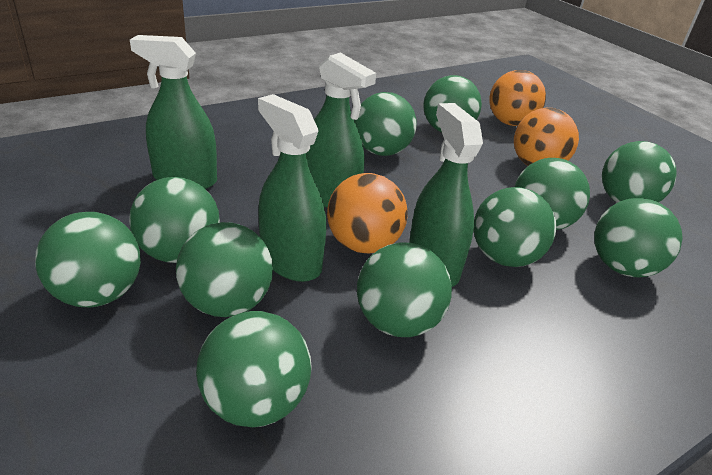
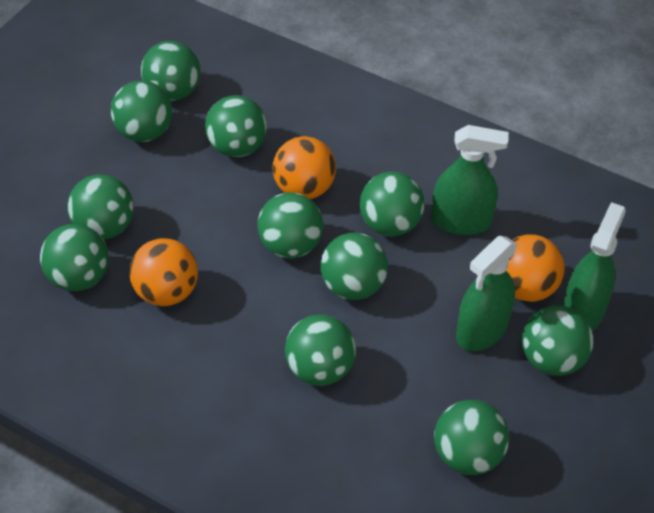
green spray bottle: 4 -> 3

